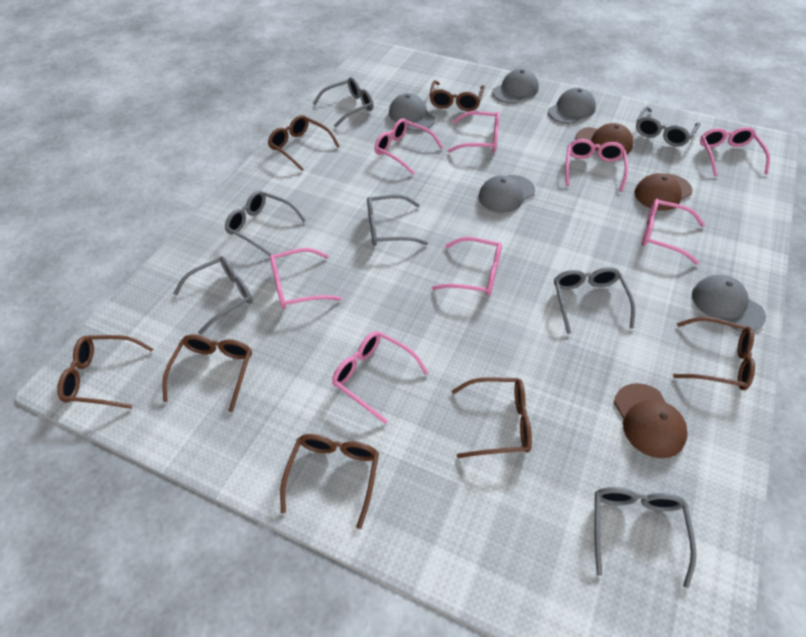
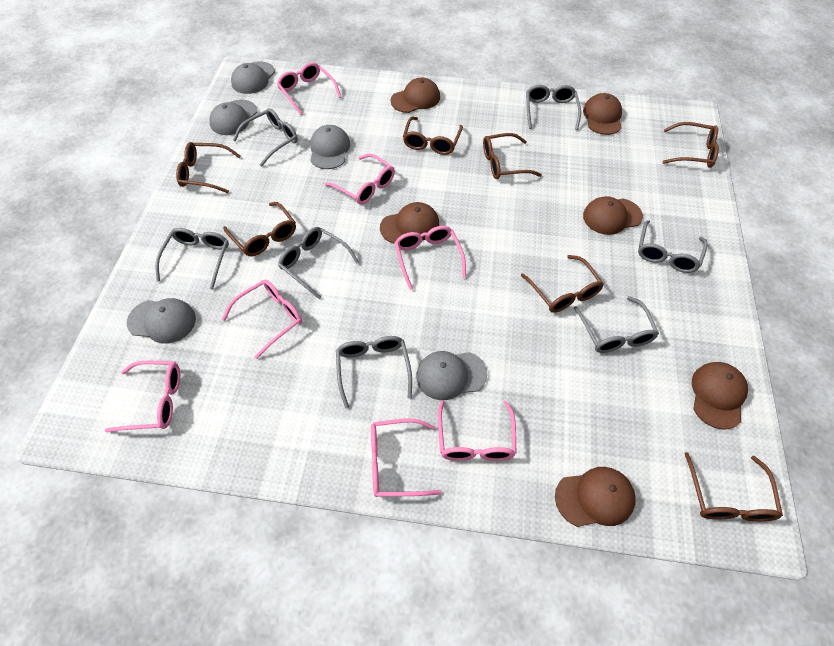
brown cap: 3 -> 6
pink glasses: 8 -> 7

